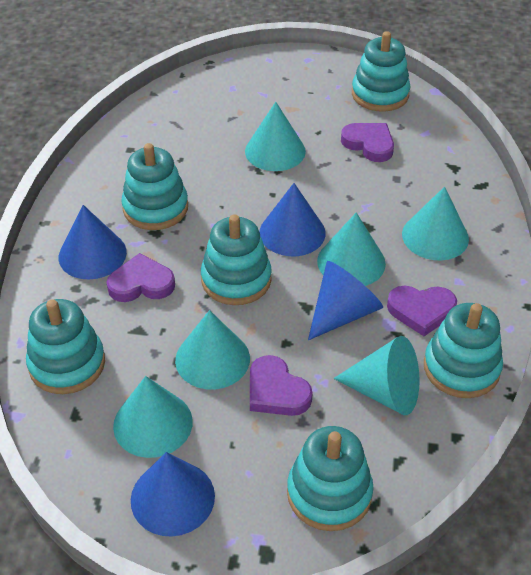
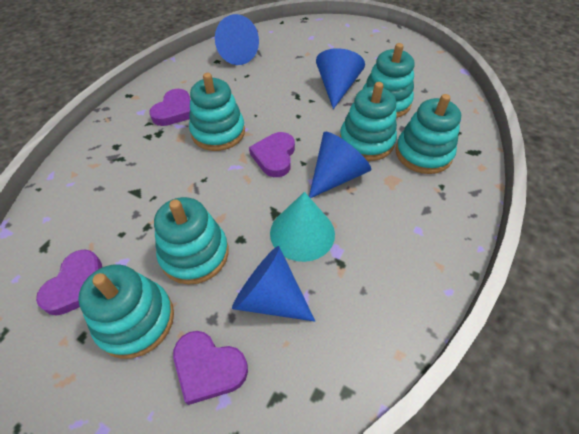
turquoise cone: 6 -> 1

